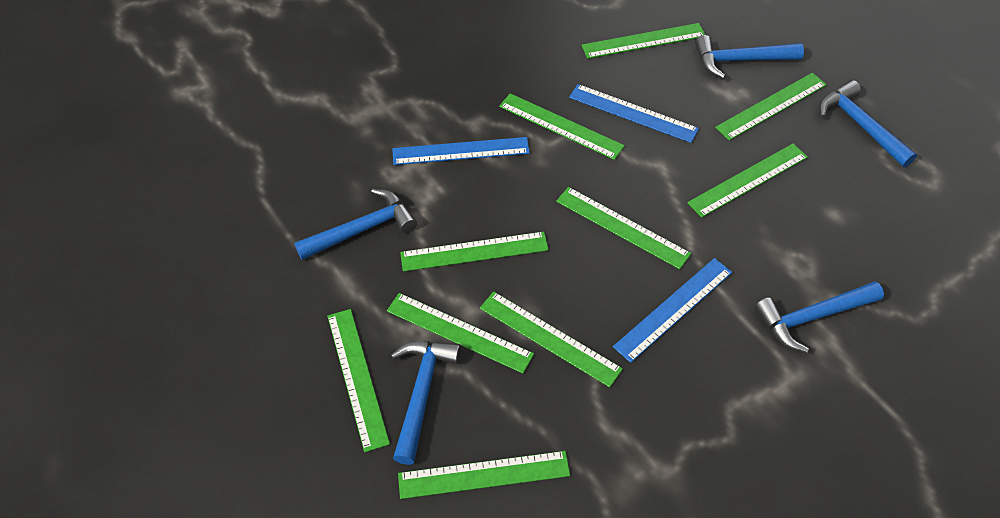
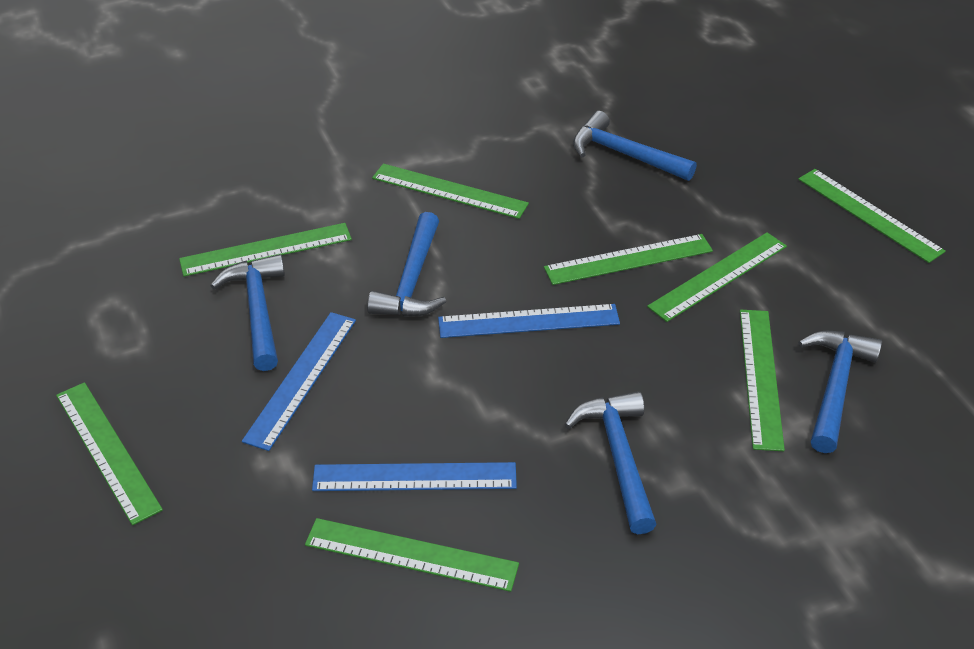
green ruler: 10 -> 8

